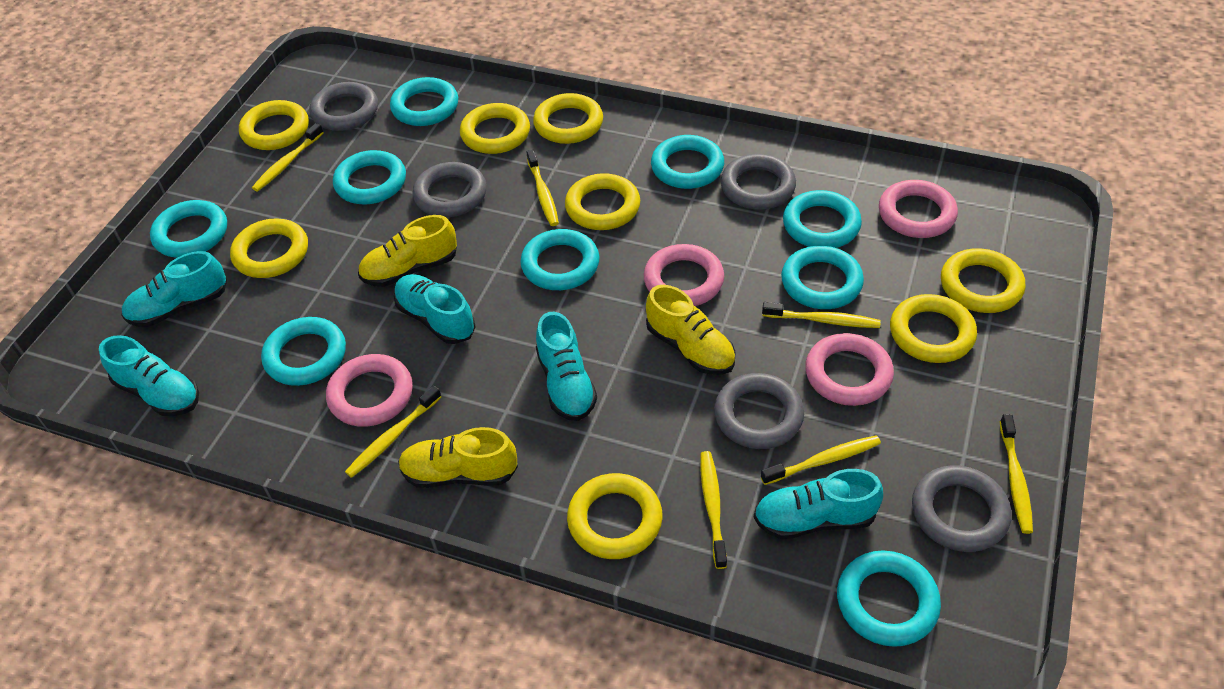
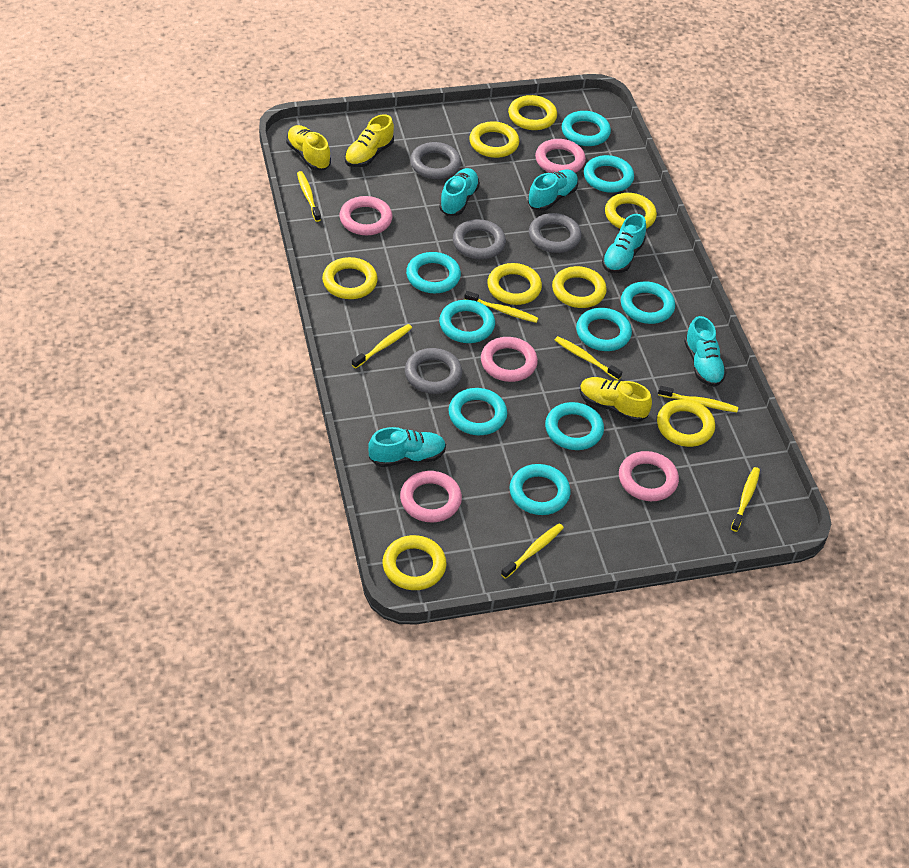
grey ring: 5 -> 4
pink ring: 4 -> 5

